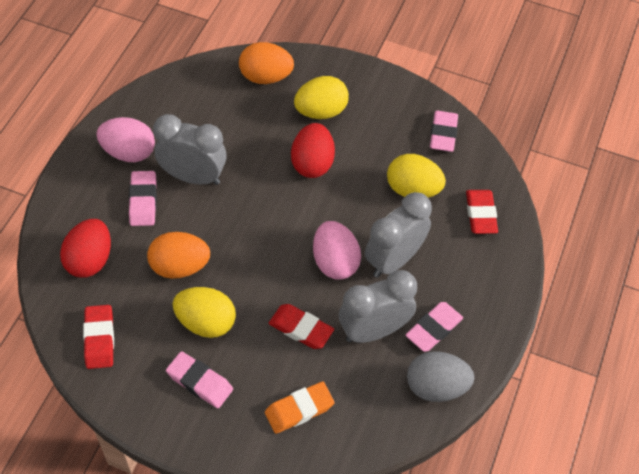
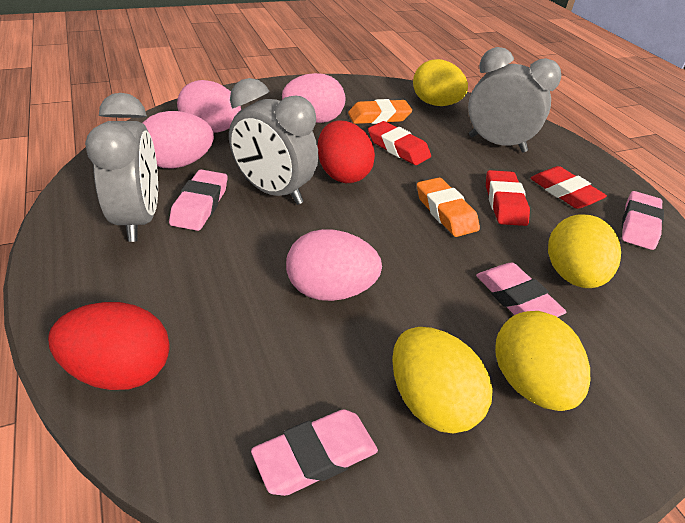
grey egg: 1 -> 0
orange egg: 2 -> 0
orange eraser: 1 -> 2
pink egg: 2 -> 4
yellow egg: 3 -> 4

